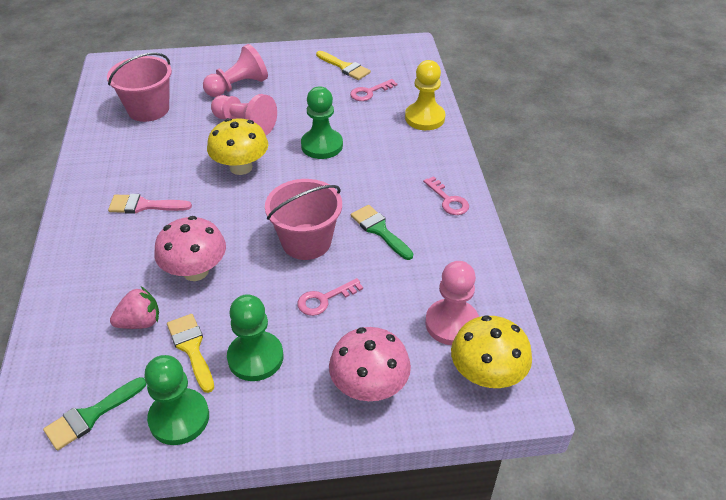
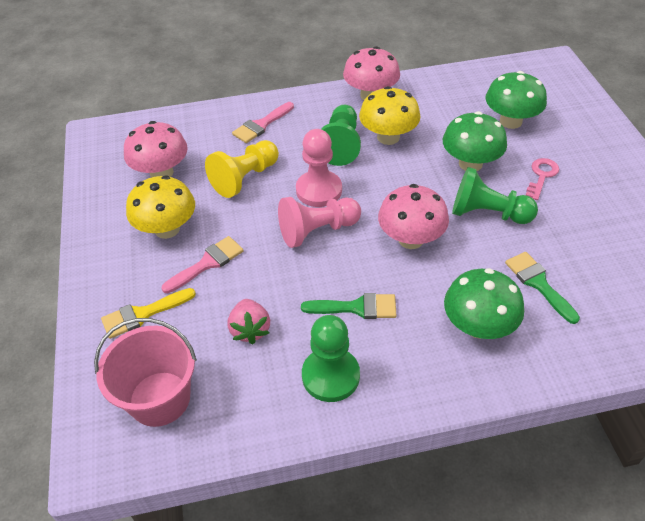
green mushroom: 0 -> 3
pink brush: 1 -> 2
pink bucket: 2 -> 1
pink key: 3 -> 1
pink mushroom: 2 -> 3
pink pawn: 3 -> 2
yellow brush: 2 -> 1

